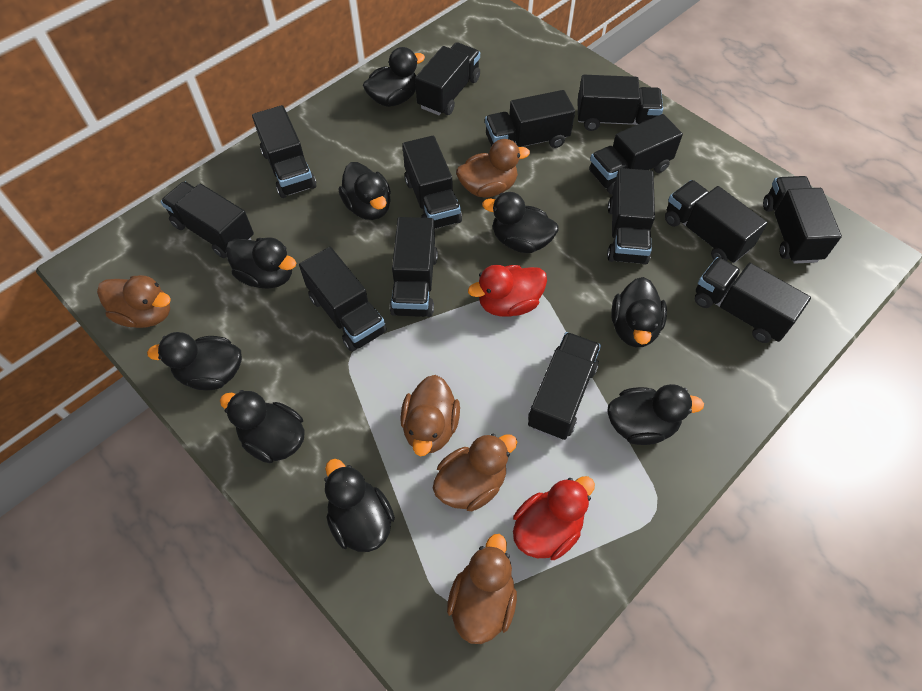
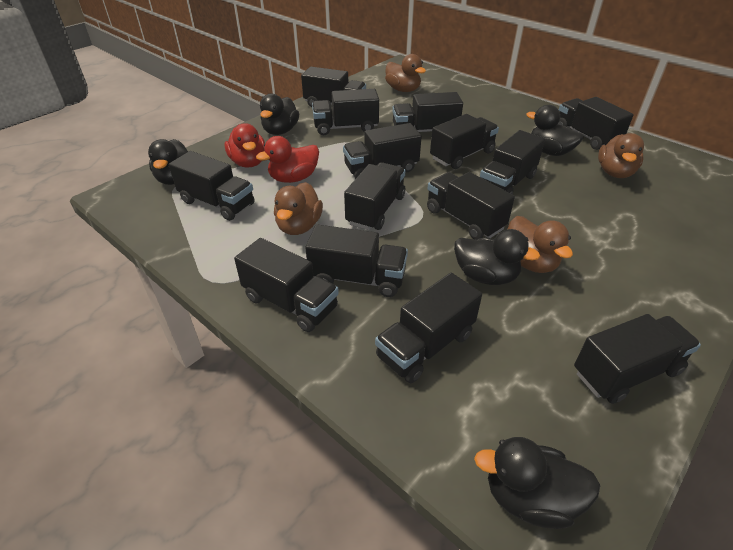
black duck: 9 -> 5
brown duck: 5 -> 4

